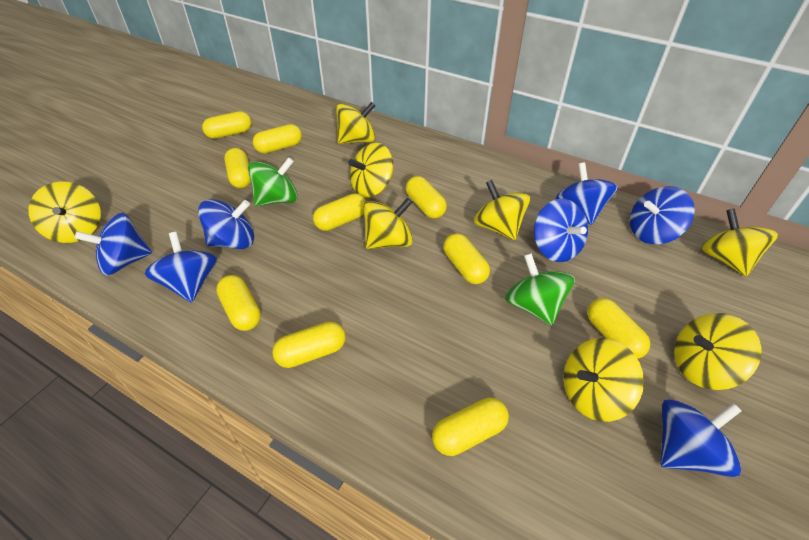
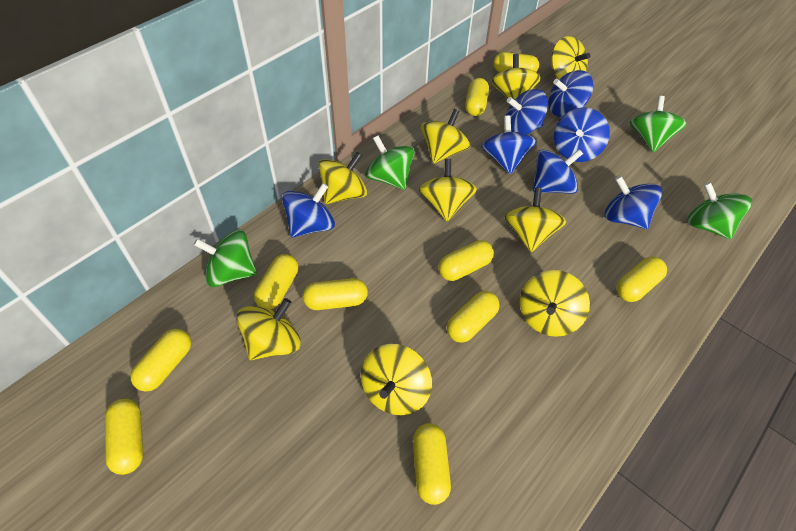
green spinning top: 2 -> 4
yellow spinning top: 8 -> 9

